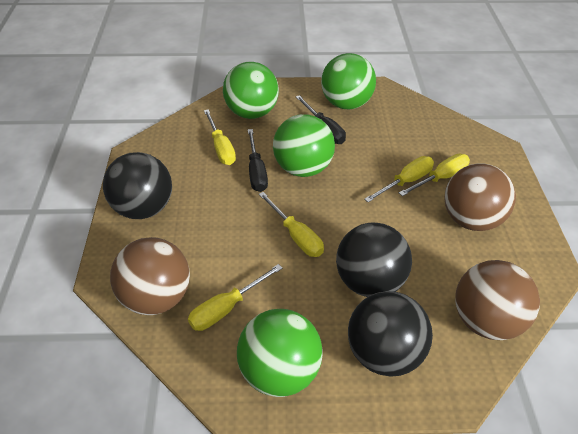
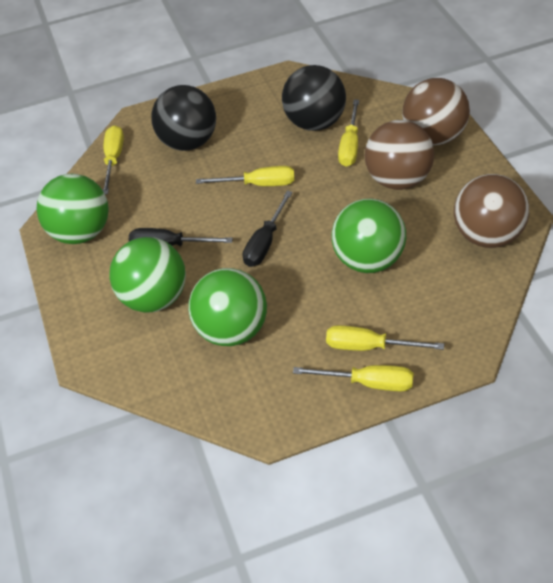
black ball: 3 -> 2

